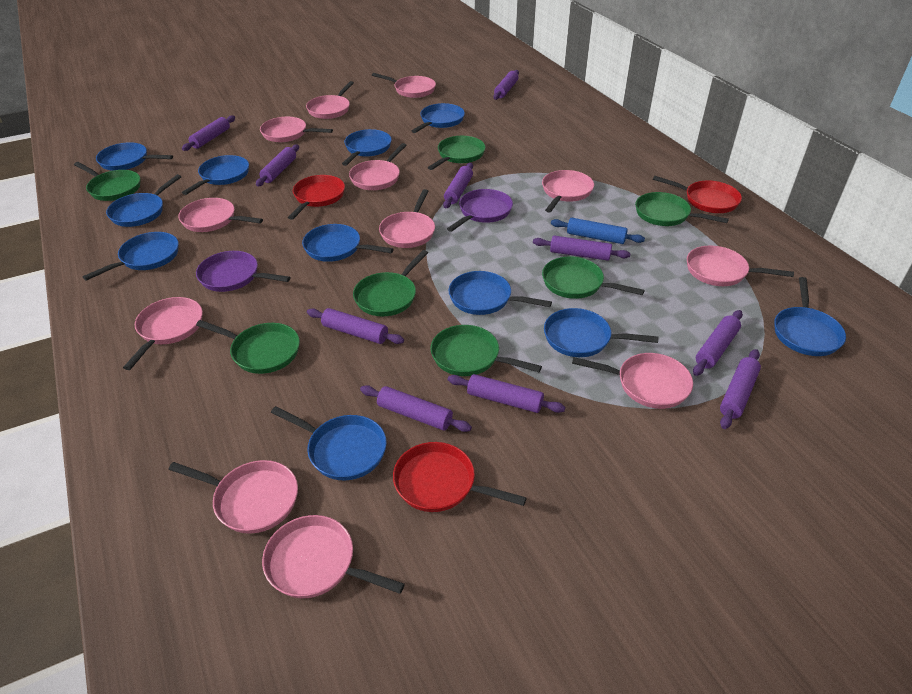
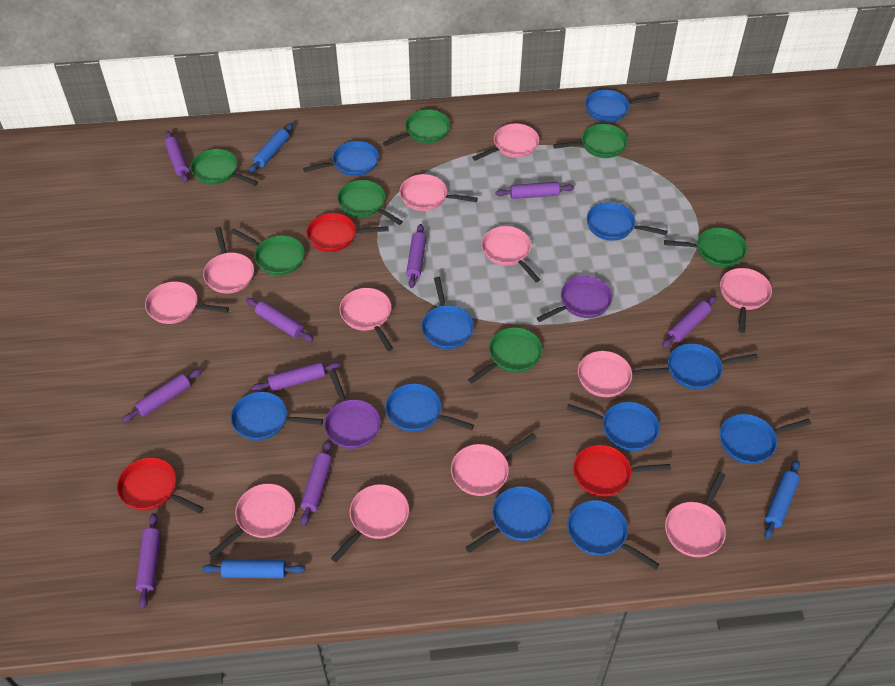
blue rolling pin: 1 -> 3
purple rolling pin: 10 -> 9

